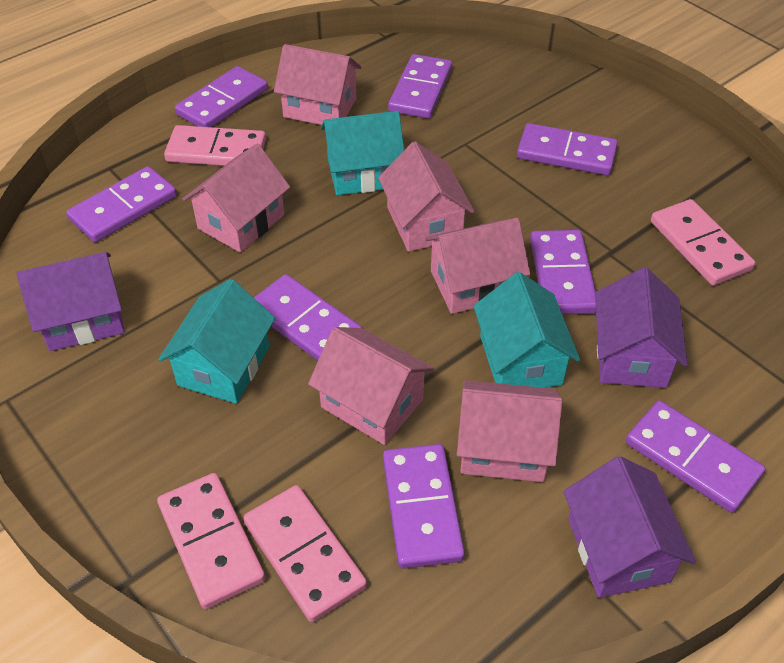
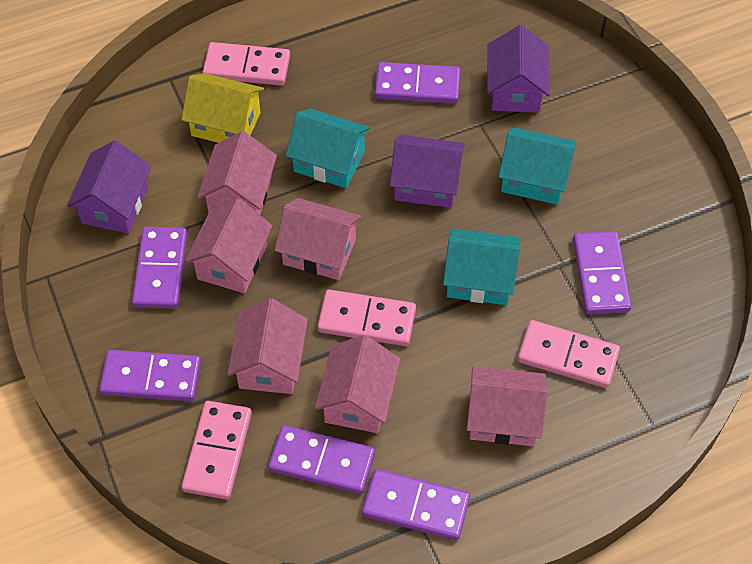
purple domino: 8 -> 6
yellow house: 0 -> 1

